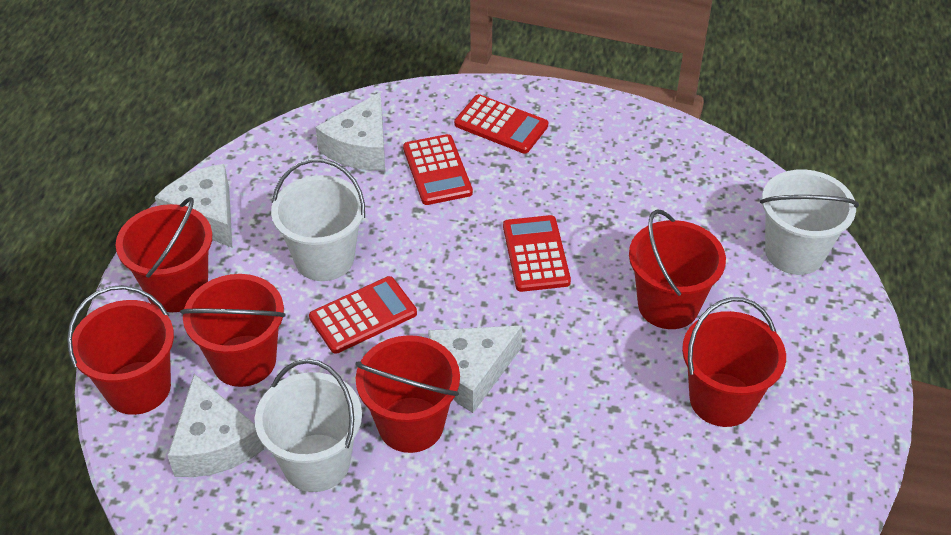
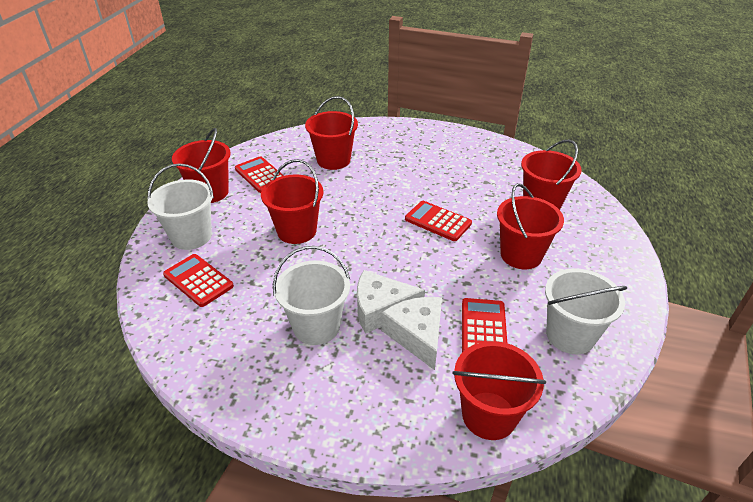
white cheese: 4 -> 2

